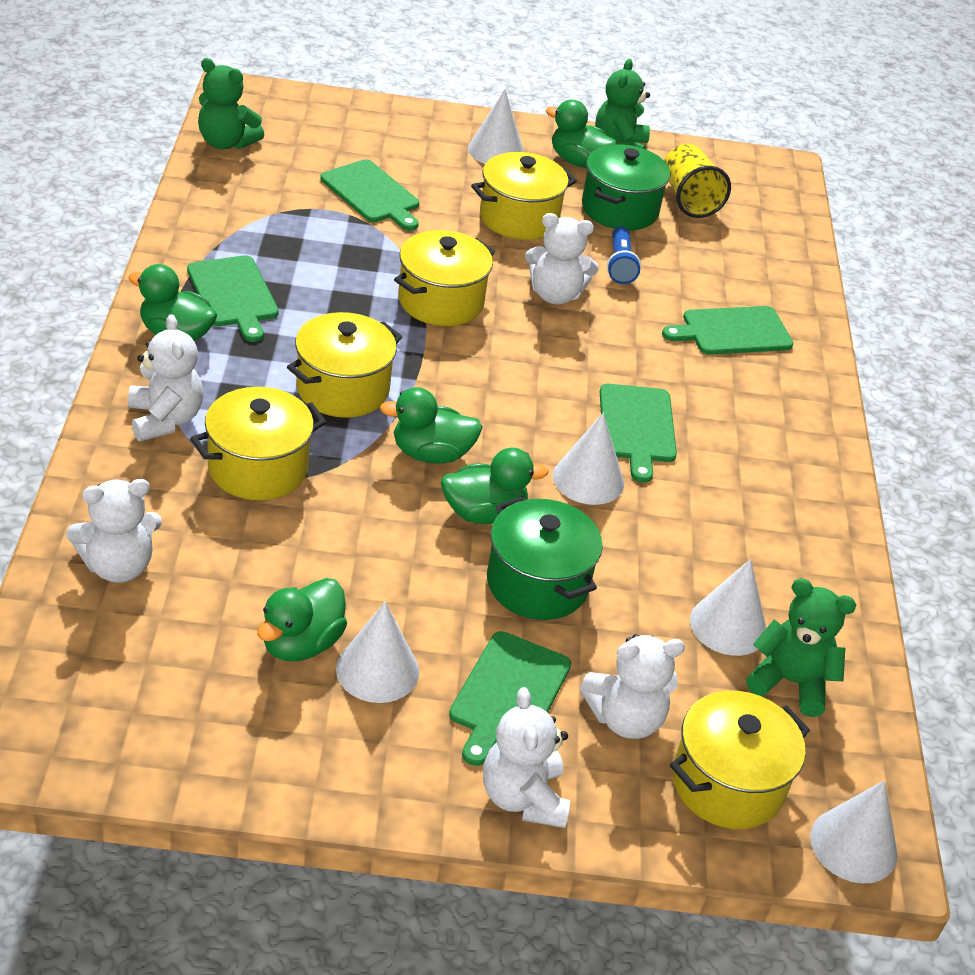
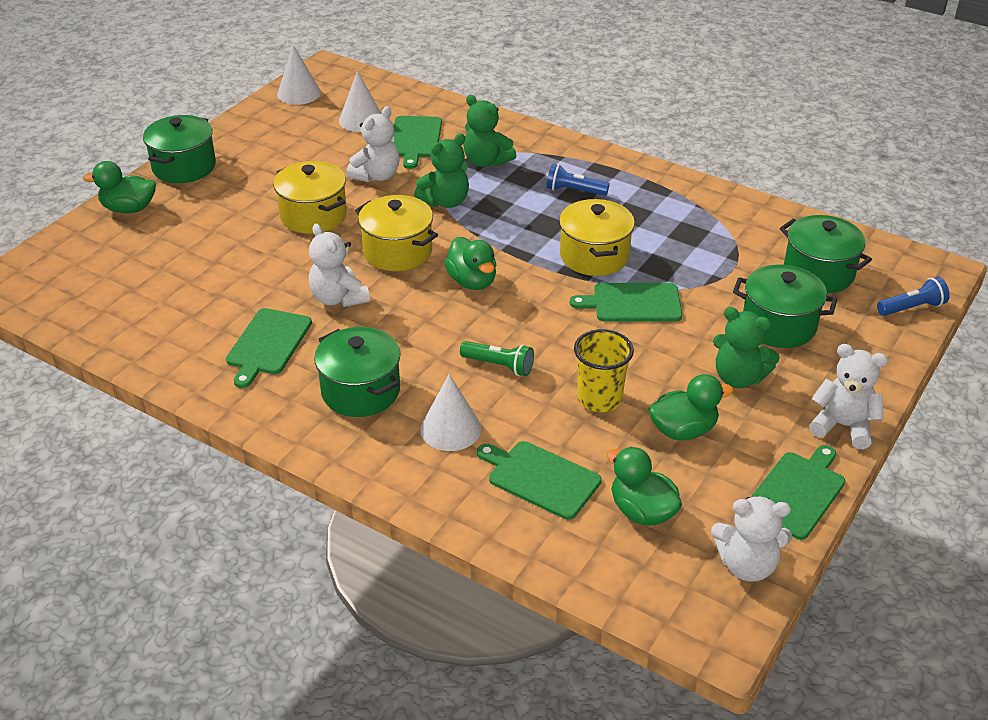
blue flashlight: 1 -> 2
green duck: 5 -> 4
green flashlight: 0 -> 1
green pot: 2 -> 4
white cone: 5 -> 3
white teddy bear: 5 -> 4
yellow pot: 5 -> 3

